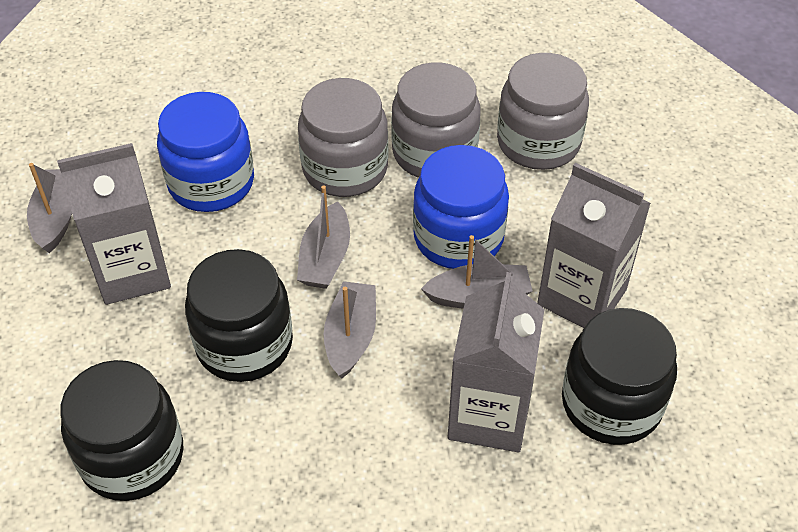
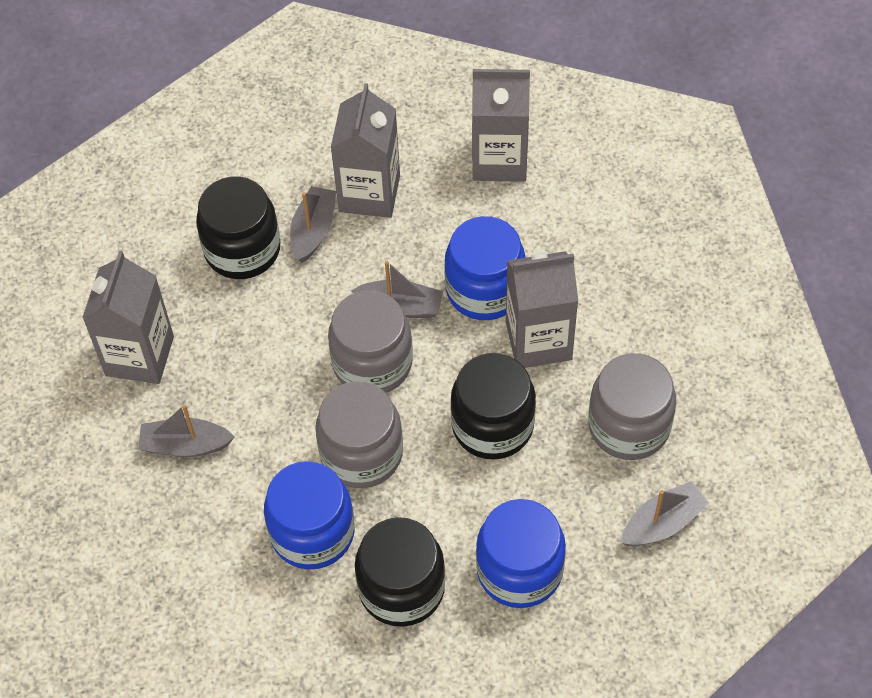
blue jar: 2 -> 3
grey carton: 3 -> 4

